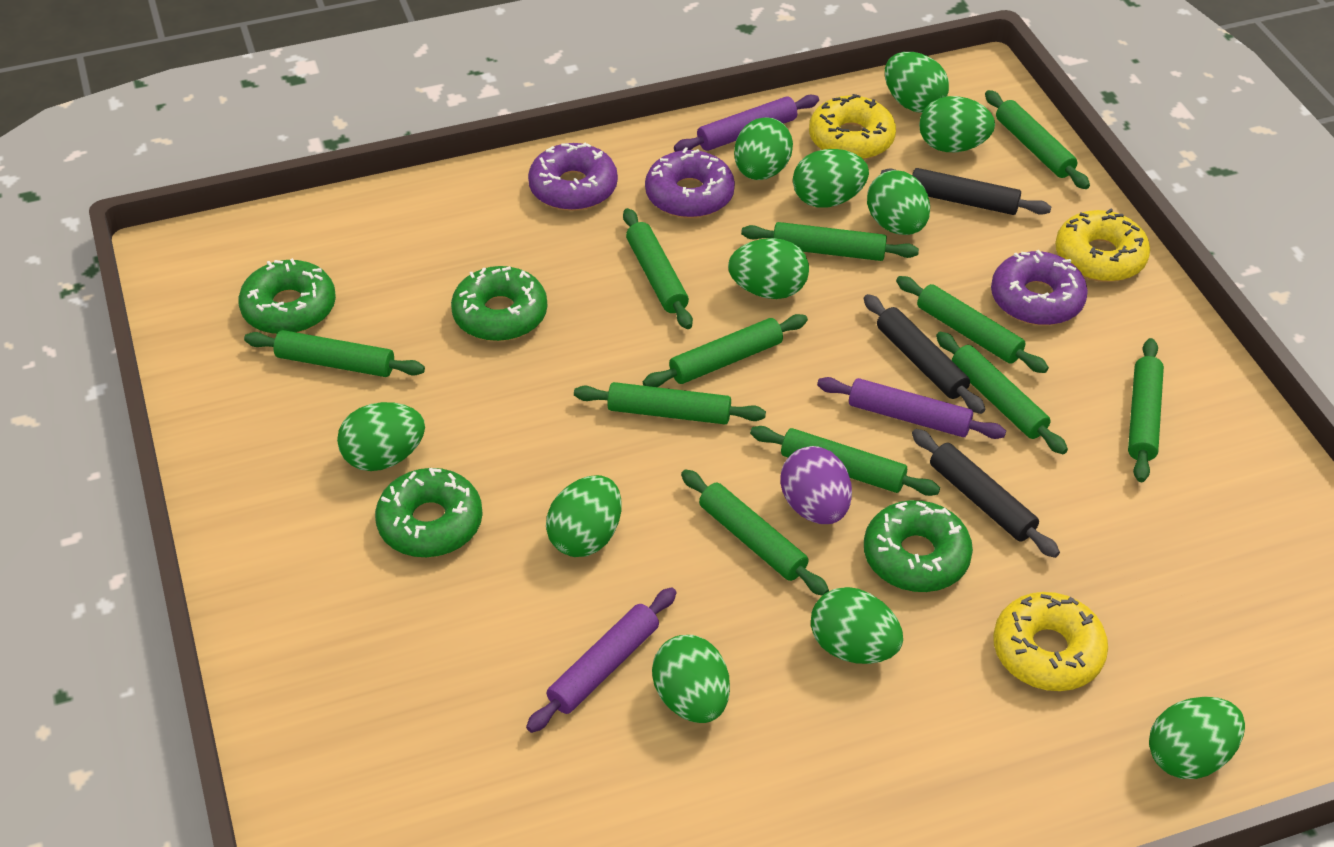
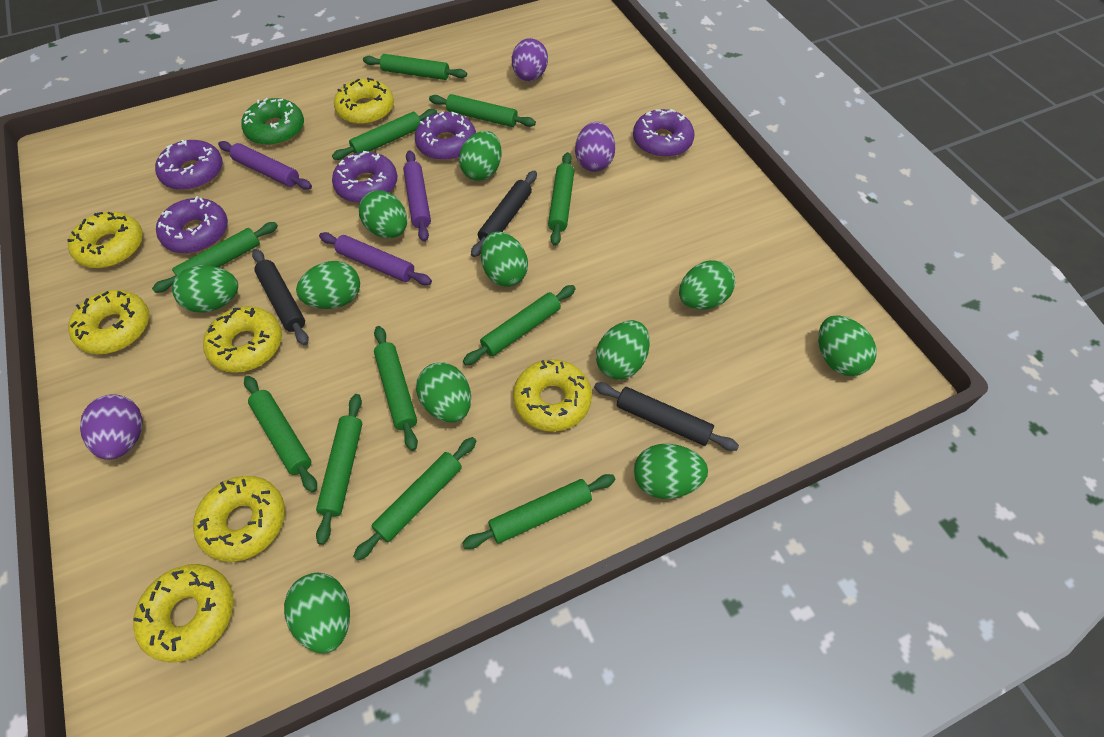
green donut: 4 -> 1
purple donut: 3 -> 5
purple egg: 1 -> 3
yellow donut: 3 -> 7

